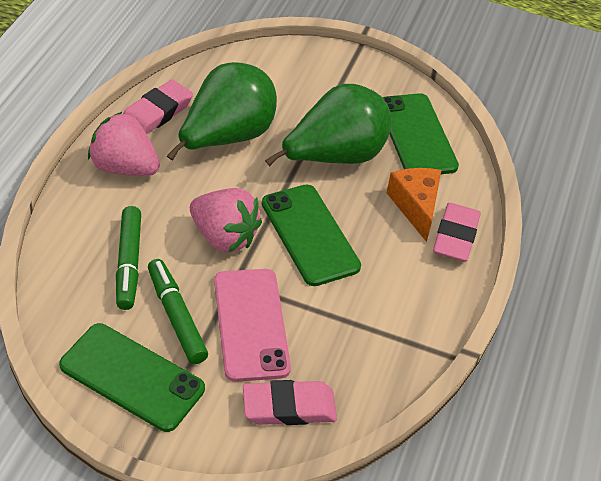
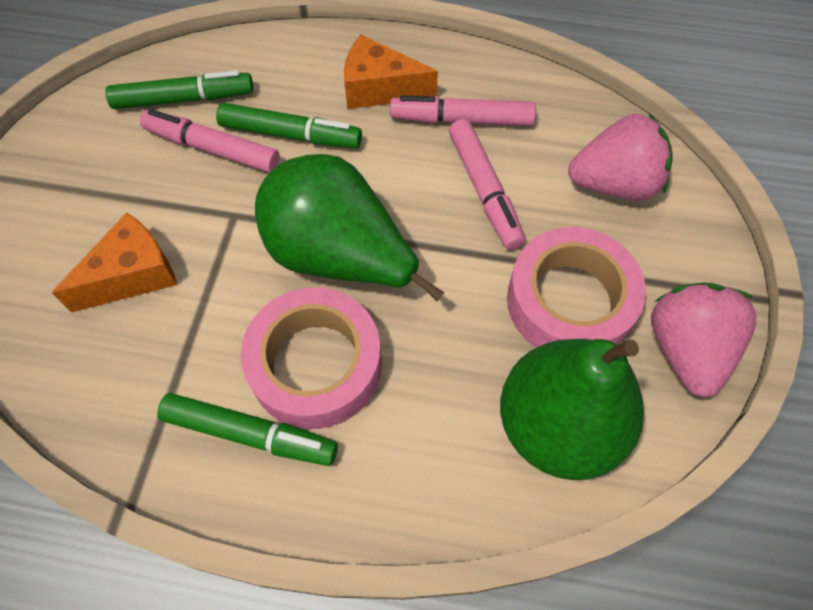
green marker: 2 -> 3
green phone: 3 -> 0
orange cheese: 1 -> 2
pink eraser: 3 -> 0
pink marker: 0 -> 3
pink phone: 1 -> 0
pink tape: 0 -> 2

